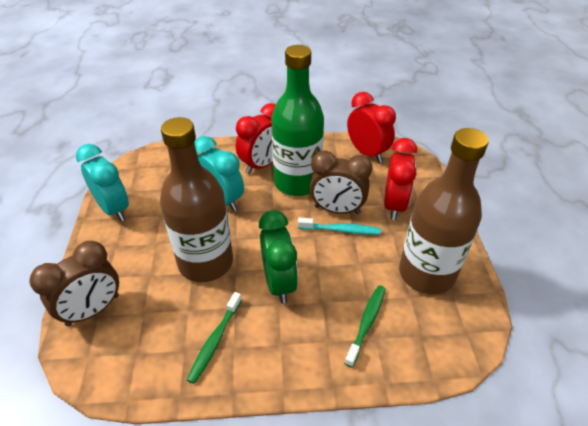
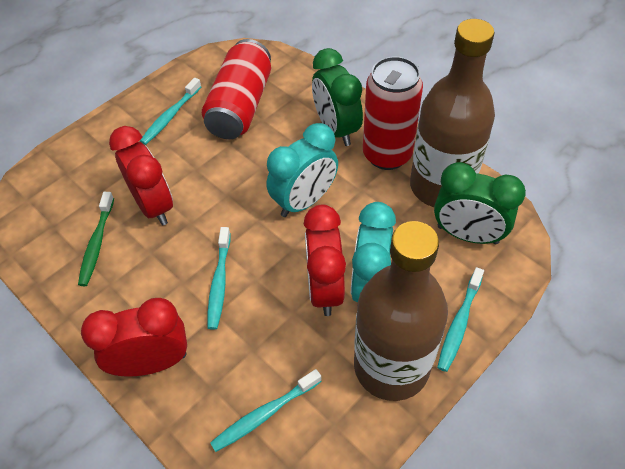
brown clock: 2 -> 0
green bottle: 1 -> 0
green clock: 1 -> 2
green toothbrush: 2 -> 1
red can: 0 -> 2
turquoise toothbrush: 1 -> 4

